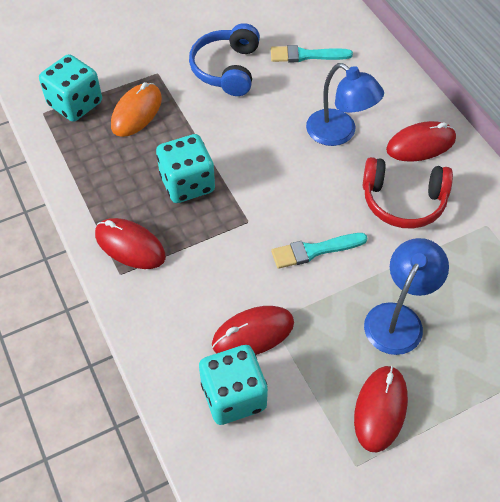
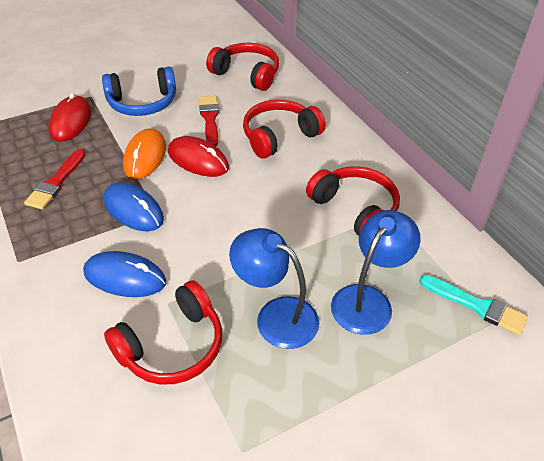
blue mouse: 0 -> 2
red brush: 0 -> 2
red headphones: 1 -> 4
red mouse: 4 -> 2
turquoise brush: 2 -> 1
turquoise dice: 3 -> 0

